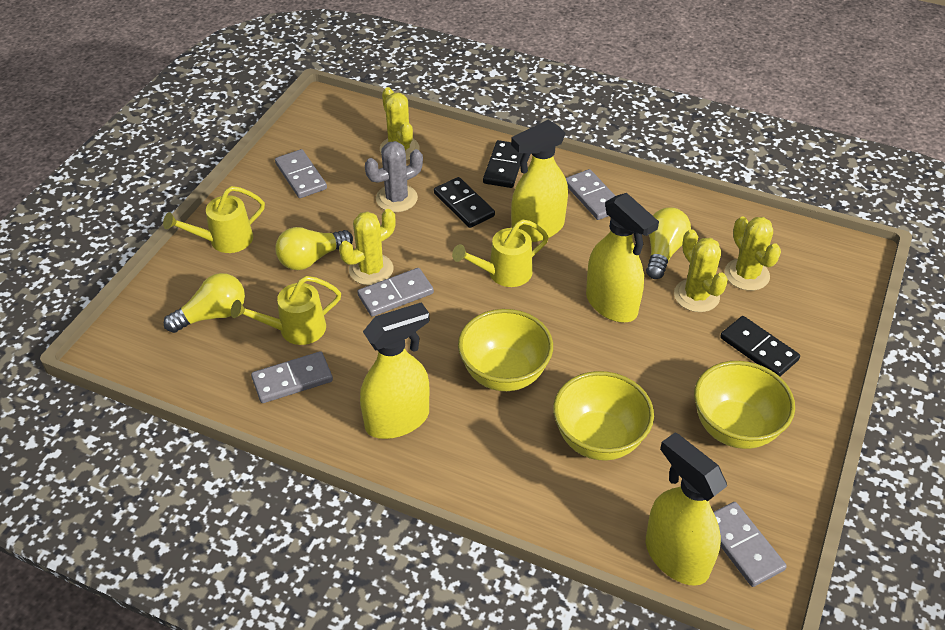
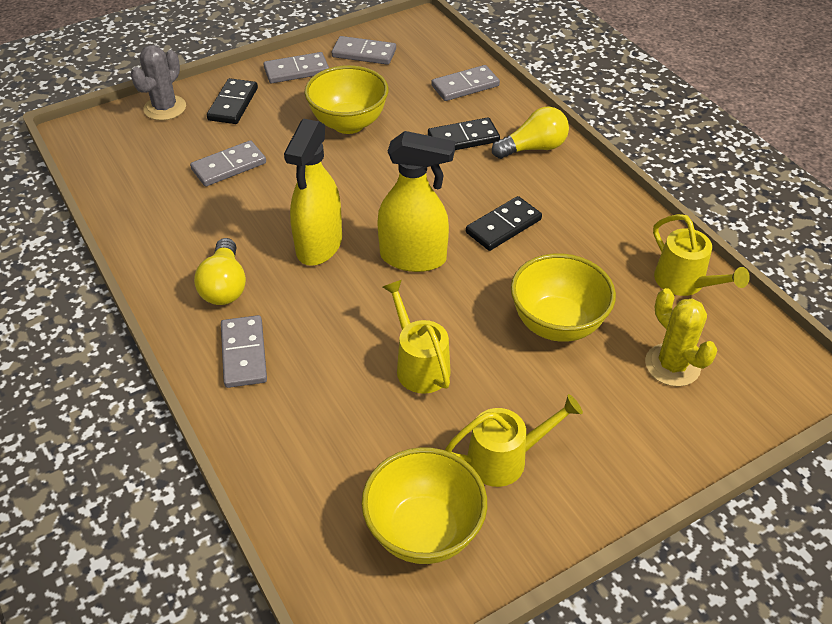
yellow cactus: 4 -> 1
yellow light bulb: 3 -> 2
yellow spray bottle: 4 -> 2

